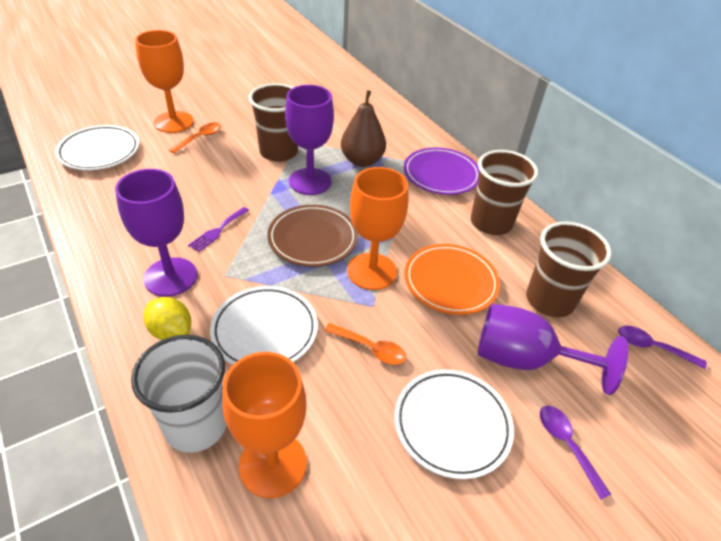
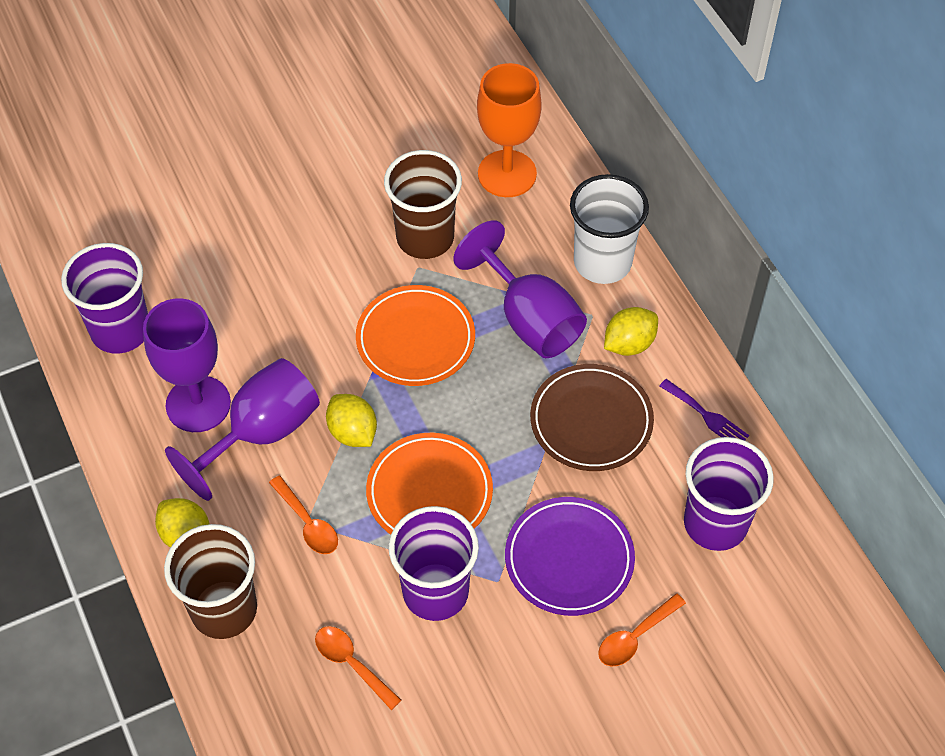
brown cup: 3 -> 2
brown pear: 1 -> 0
orange goblet: 3 -> 1
orange plate: 1 -> 2
orange spoon: 2 -> 3
purple cup: 0 -> 3
purple spoon: 2 -> 0
white plate: 3 -> 0
yellow lemon: 1 -> 3

